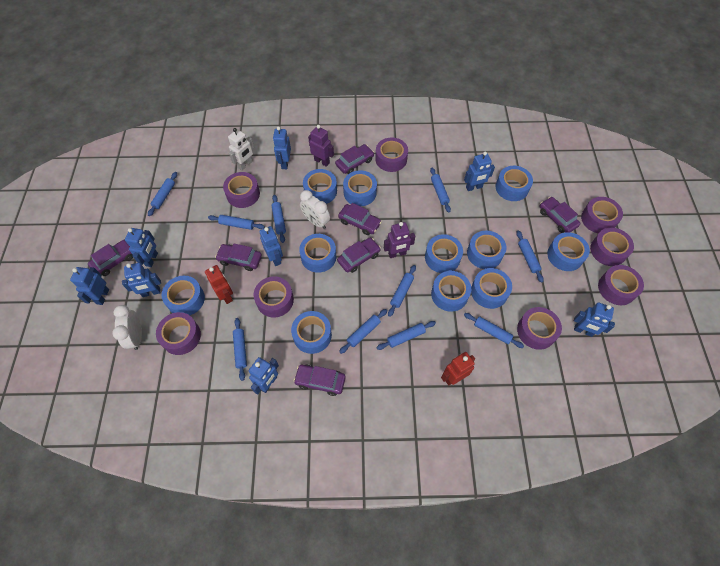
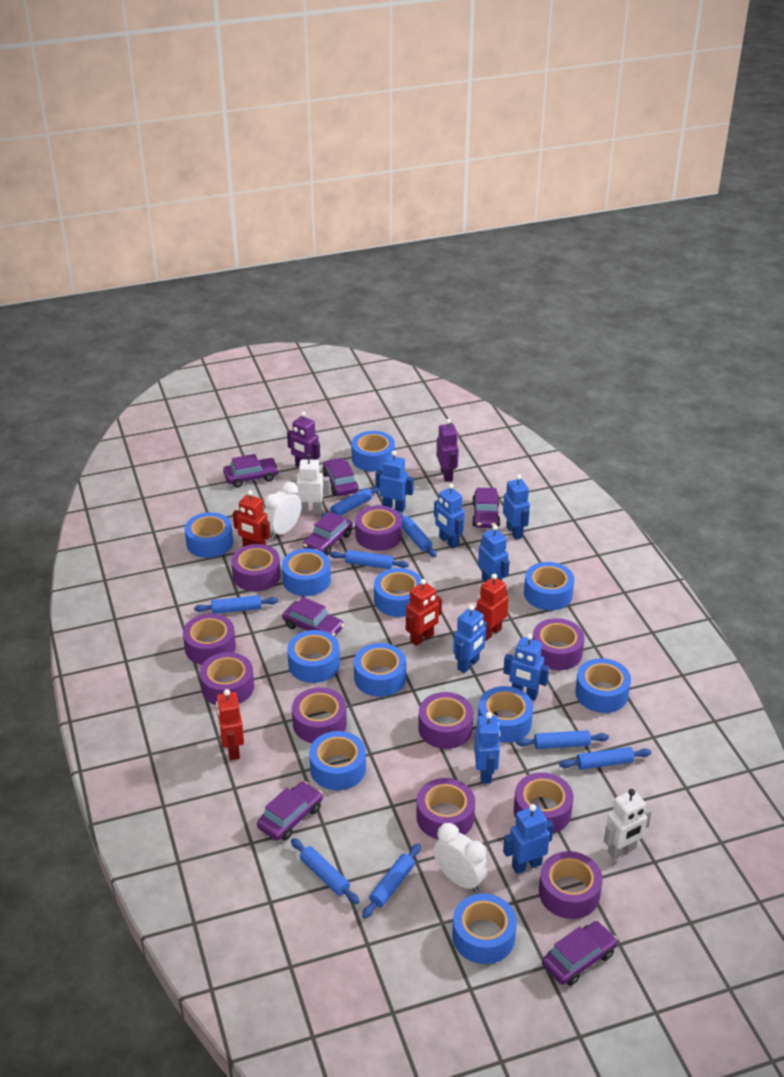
blue rolling pin: 10 -> 8
purple tape: 8 -> 10
red robot: 2 -> 4
white robot: 1 -> 2

